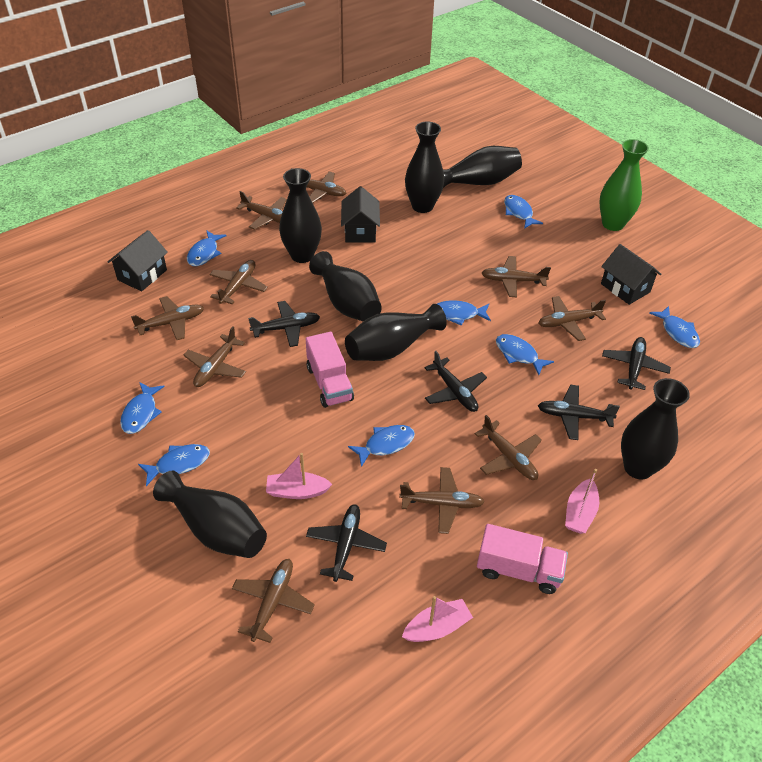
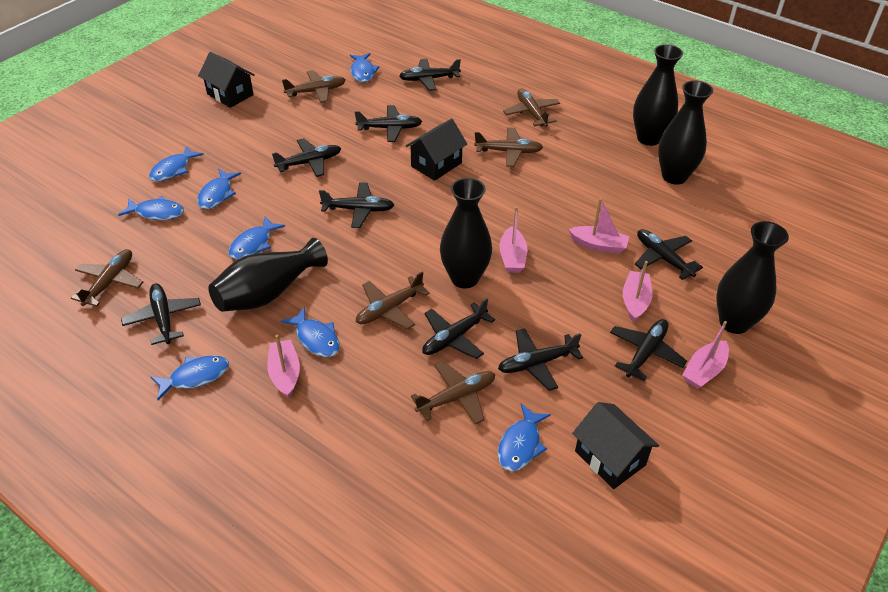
black plane: 5 -> 9
black vase: 7 -> 5
brown plane: 10 -> 6
green vase: 1 -> 0
pink boat: 3 -> 5
pink truck: 2 -> 0

